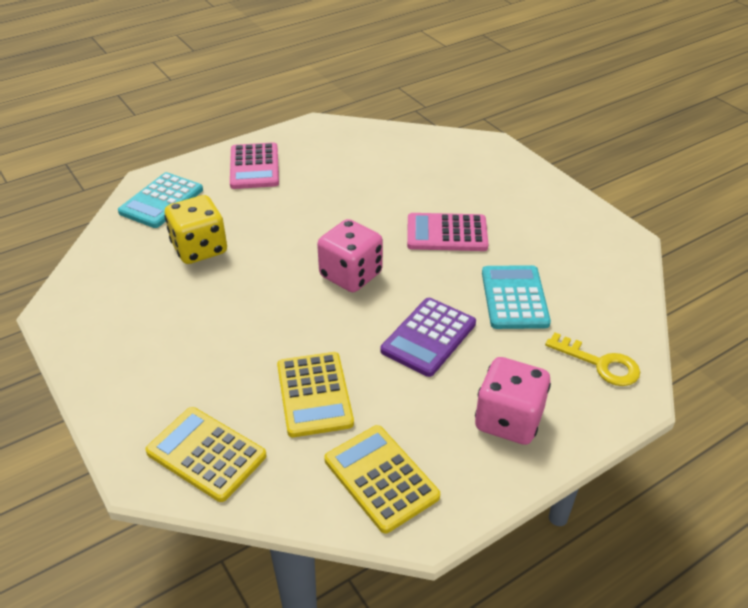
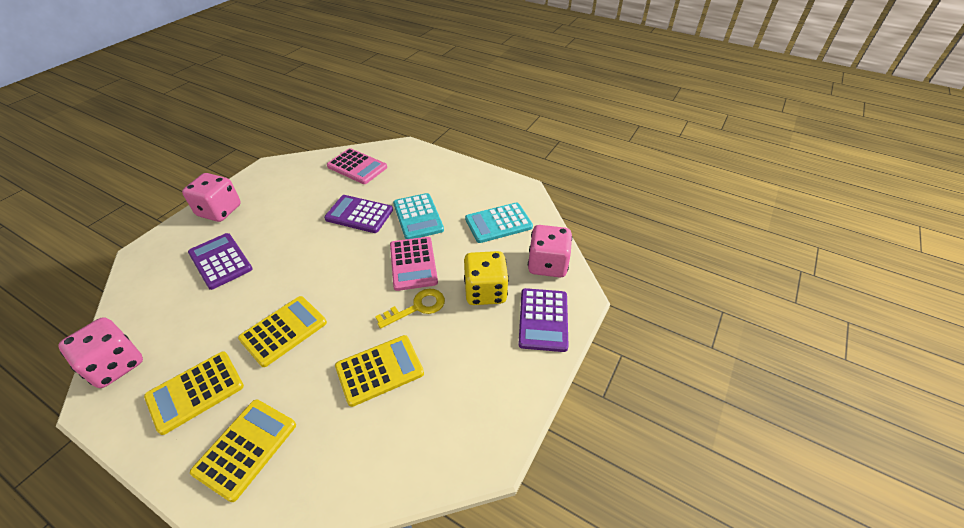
pink dice: 2 -> 3
purple calculator: 1 -> 3
yellow calculator: 3 -> 4

